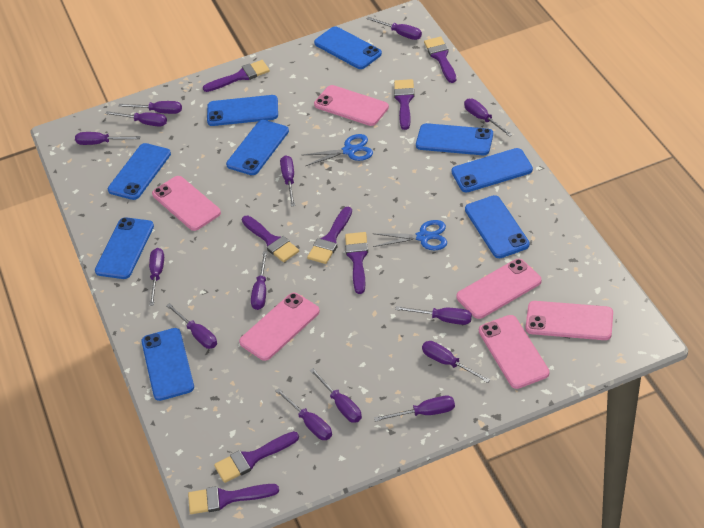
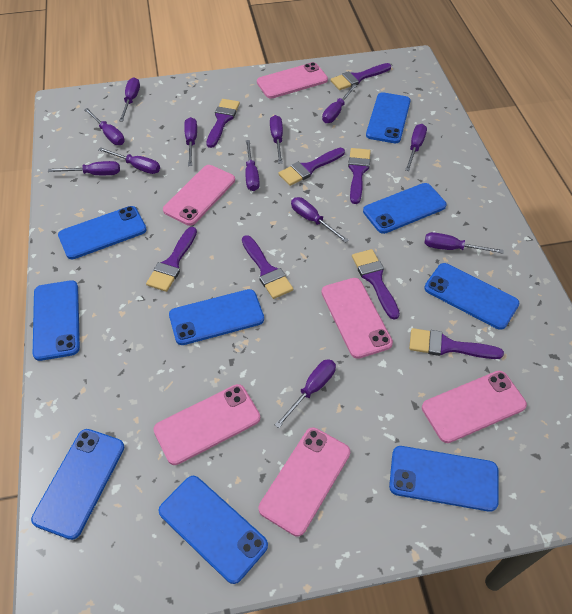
blue scissors: 2 -> 0
purple screwdriver: 14 -> 12

